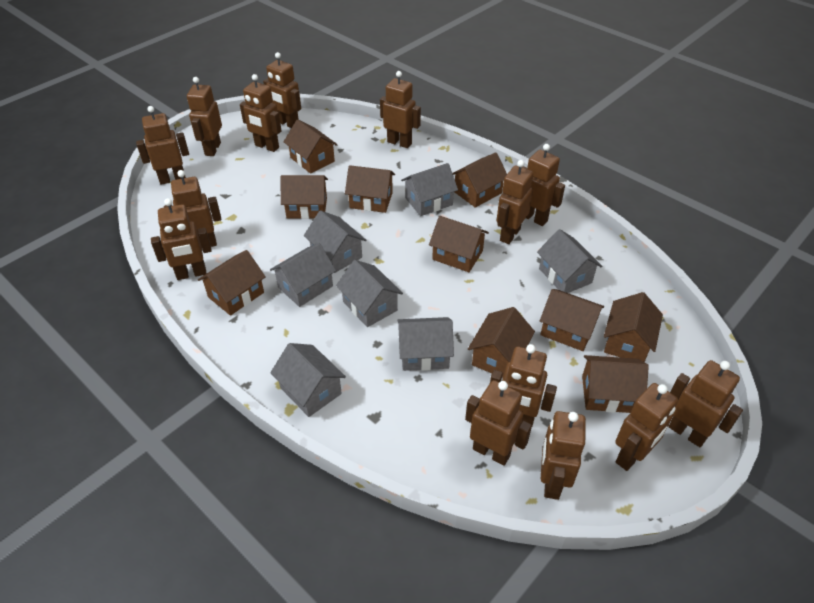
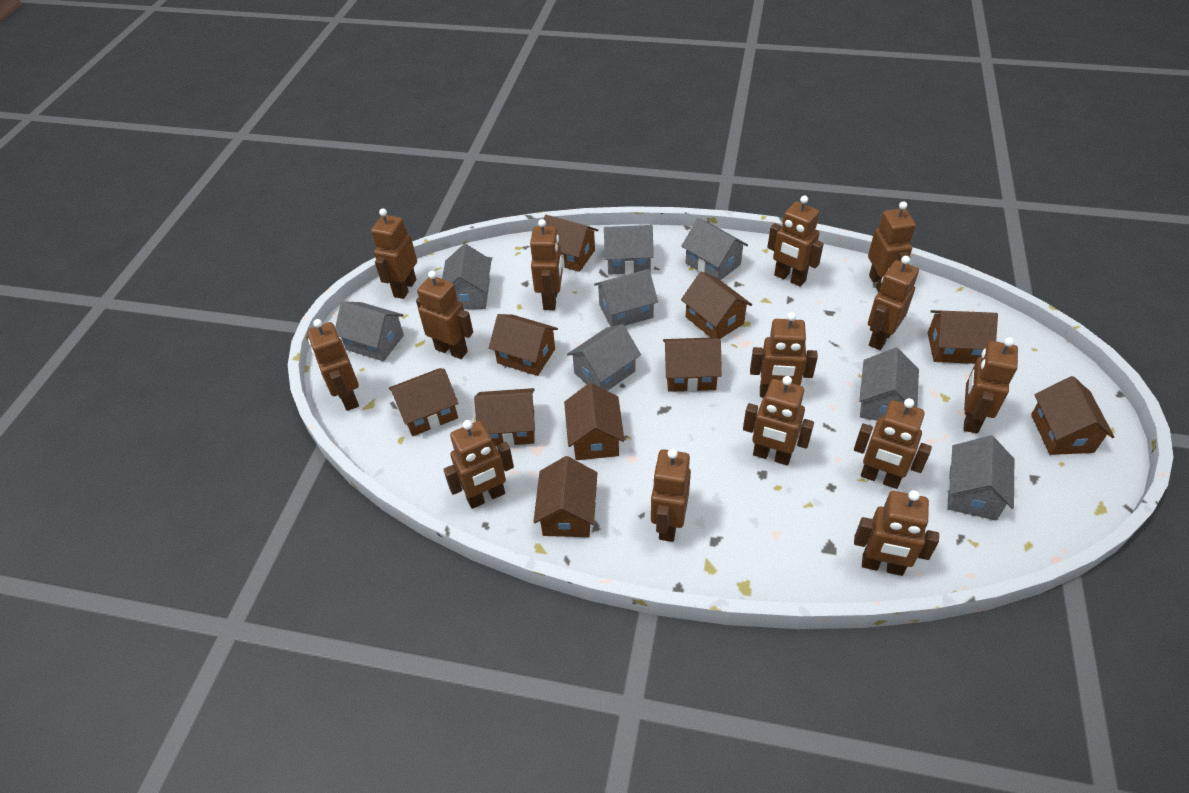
grey house: 7 -> 8

